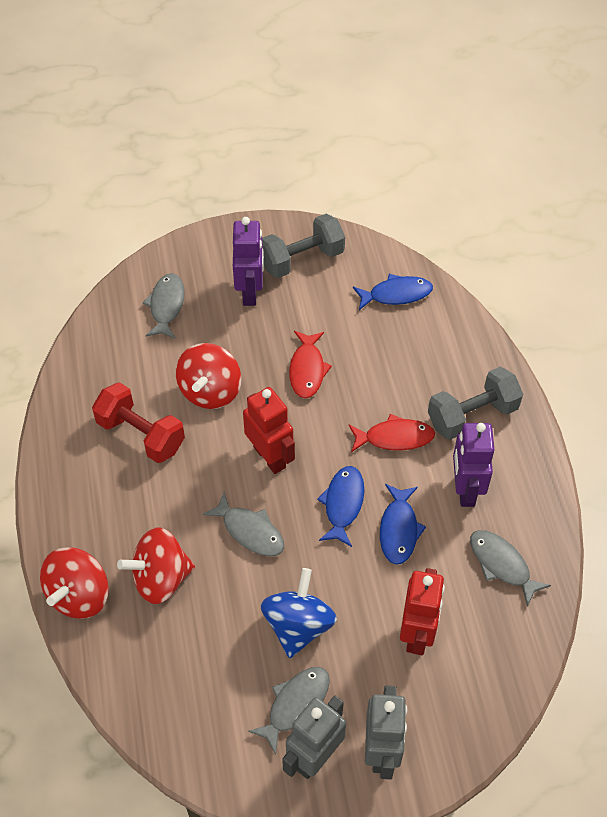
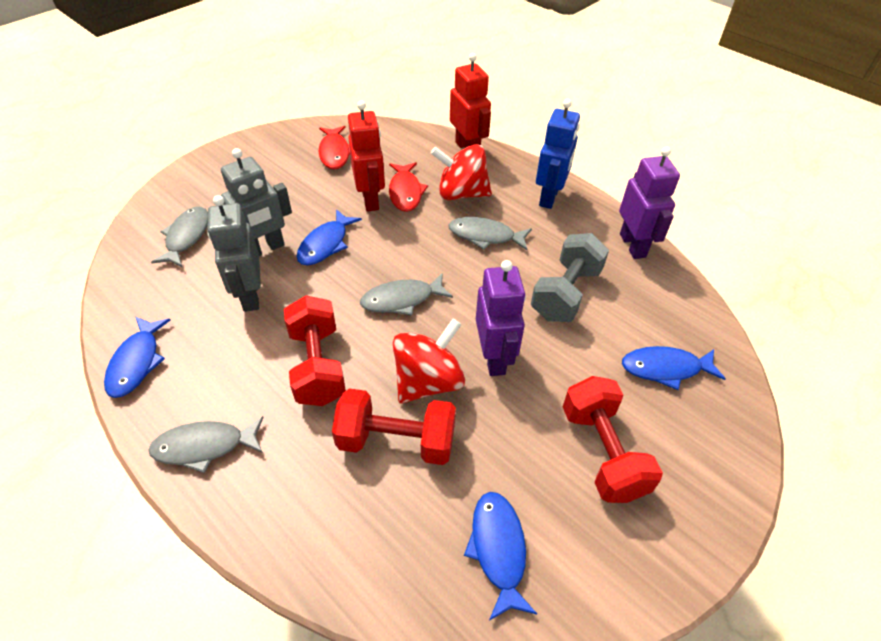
blue fish: 3 -> 4
blue robot: 0 -> 1
blue spinning top: 1 -> 0
grey dumbbell: 2 -> 1
red dumbbell: 1 -> 3
red spinning top: 3 -> 2

